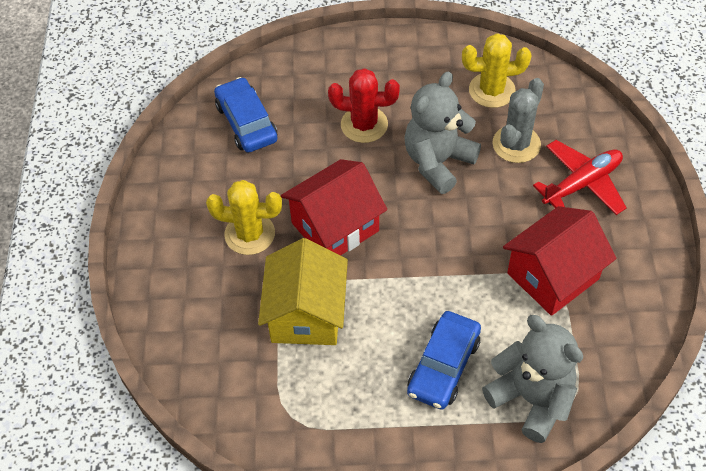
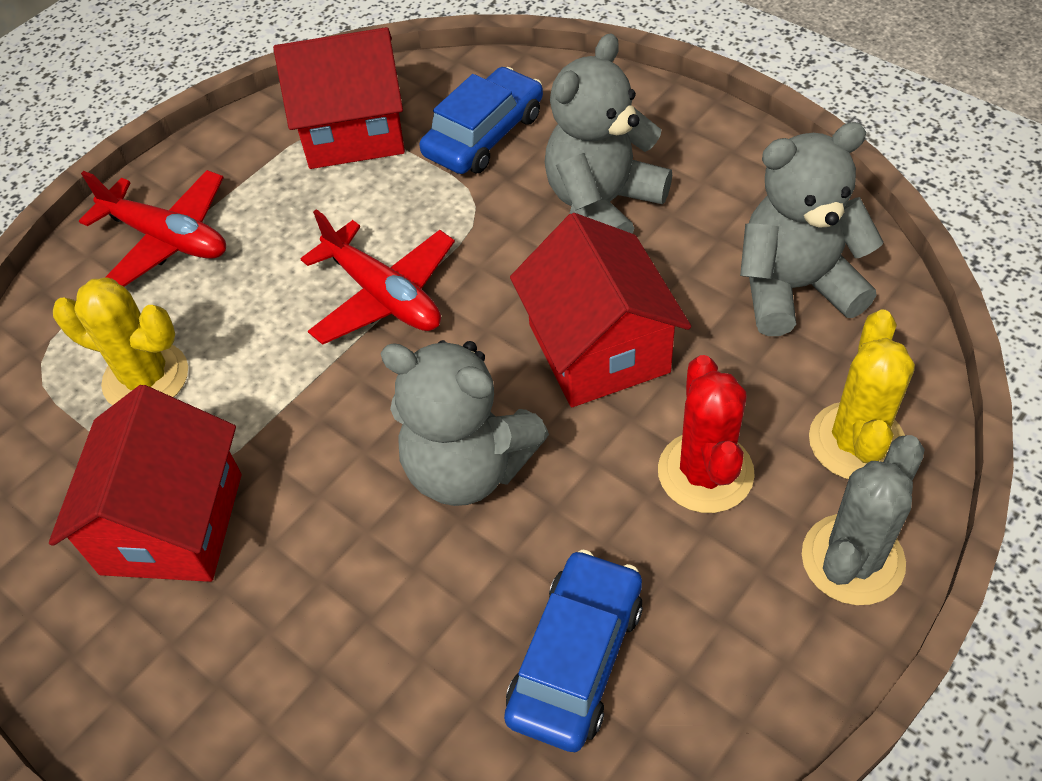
grey teddy bear: 2 -> 3
red house: 2 -> 3
red plane: 1 -> 2
yellow house: 1 -> 0

